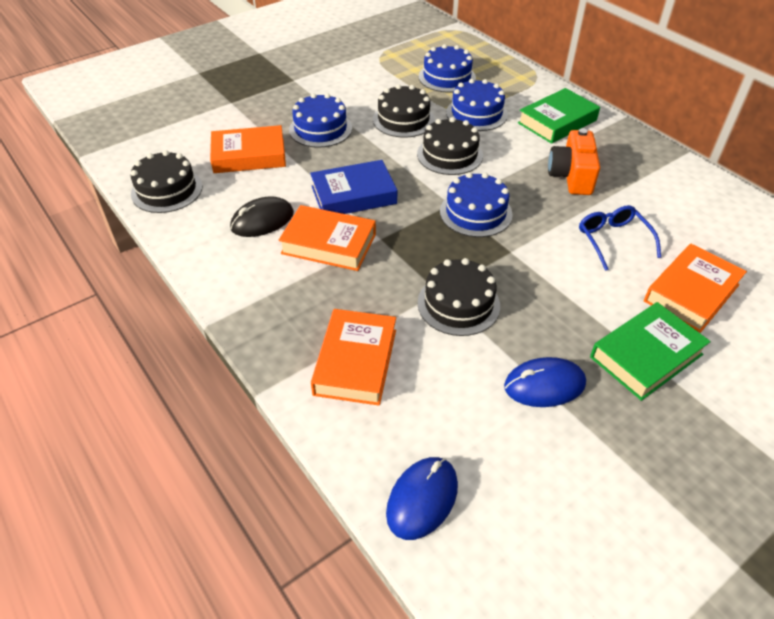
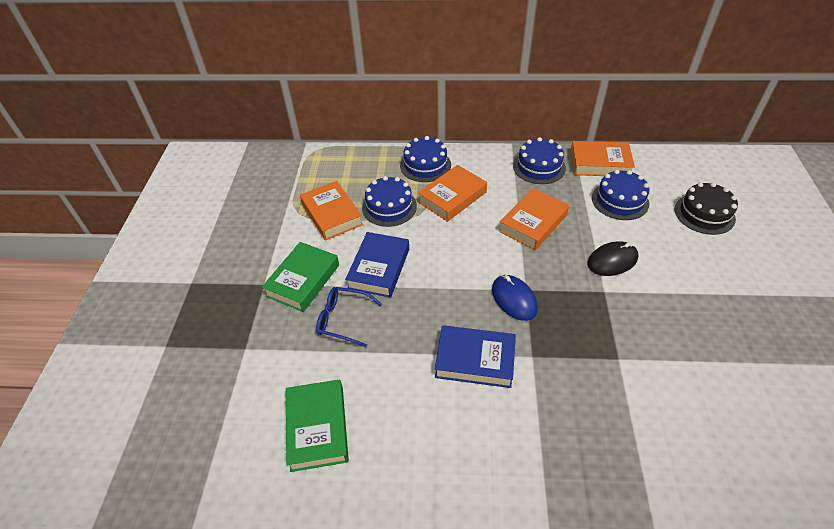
black cake: 4 -> 1
blue book: 1 -> 2
blue mouse: 2 -> 1
orange camera: 1 -> 0

